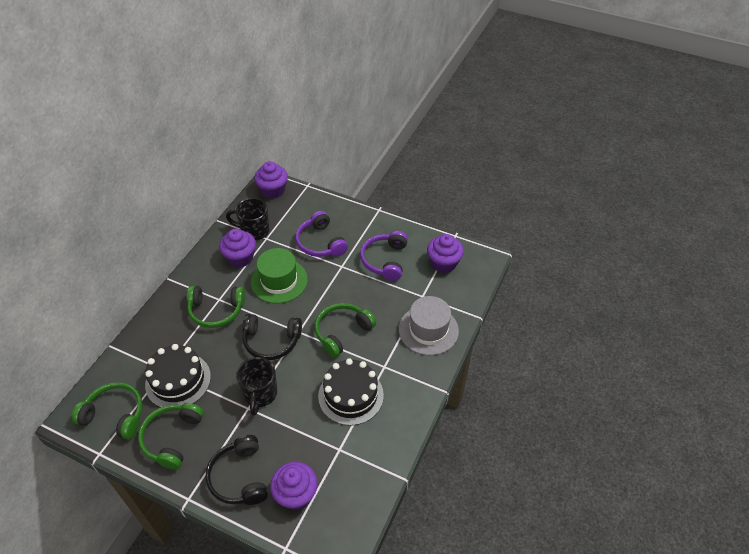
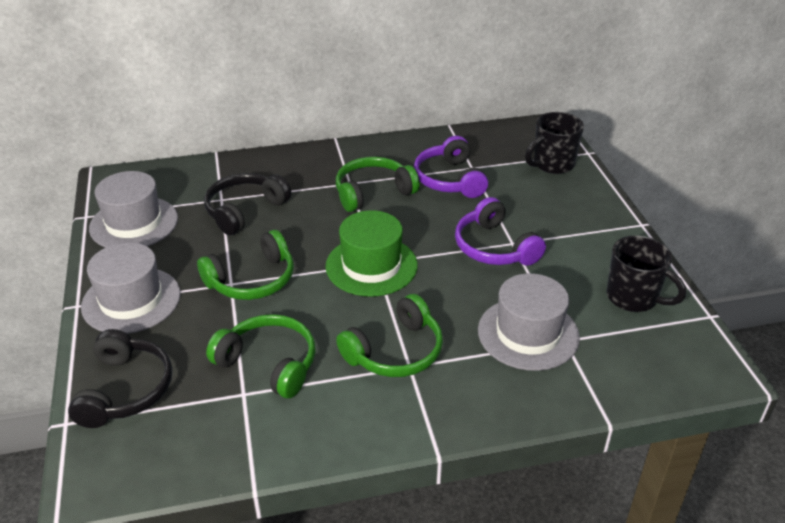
black cake: 2 -> 0
grey hat: 1 -> 3
purple cupcake: 4 -> 0

